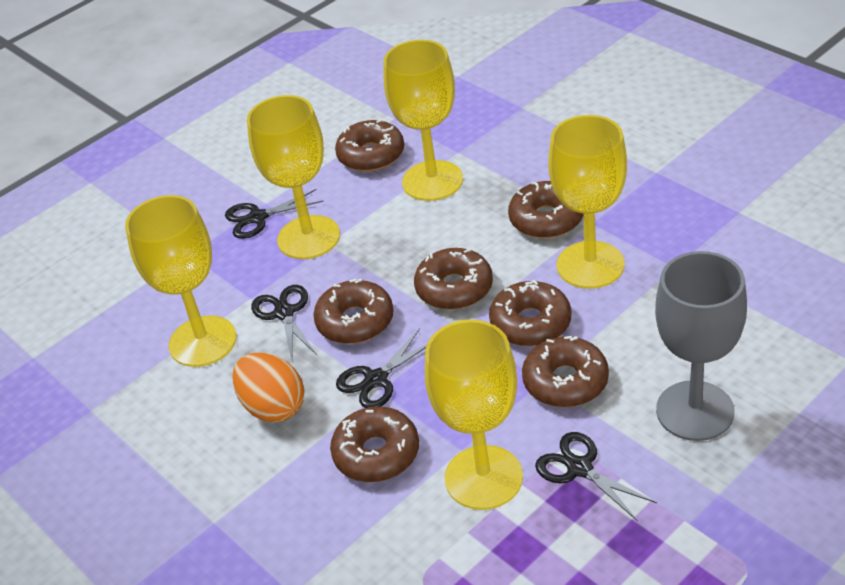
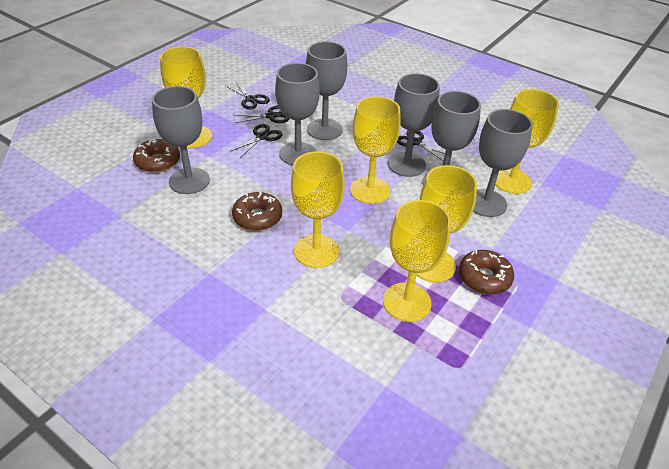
brown donut: 7 -> 3
grey goblet: 1 -> 6
orange egg: 1 -> 0
yellow goblet: 5 -> 6

